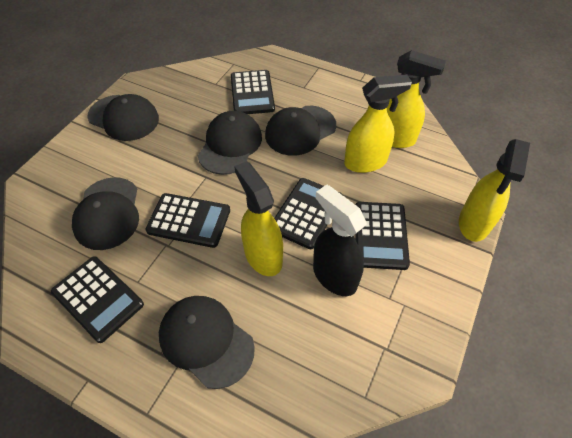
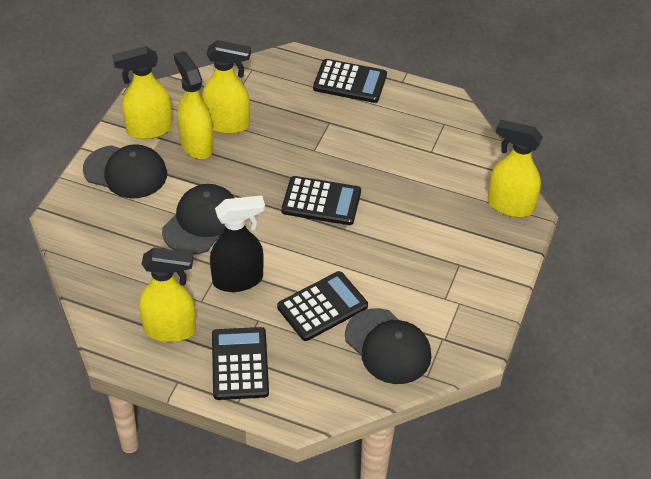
black calculator: 5 -> 4
black cap: 5 -> 3
yellow spray bottle: 4 -> 5

